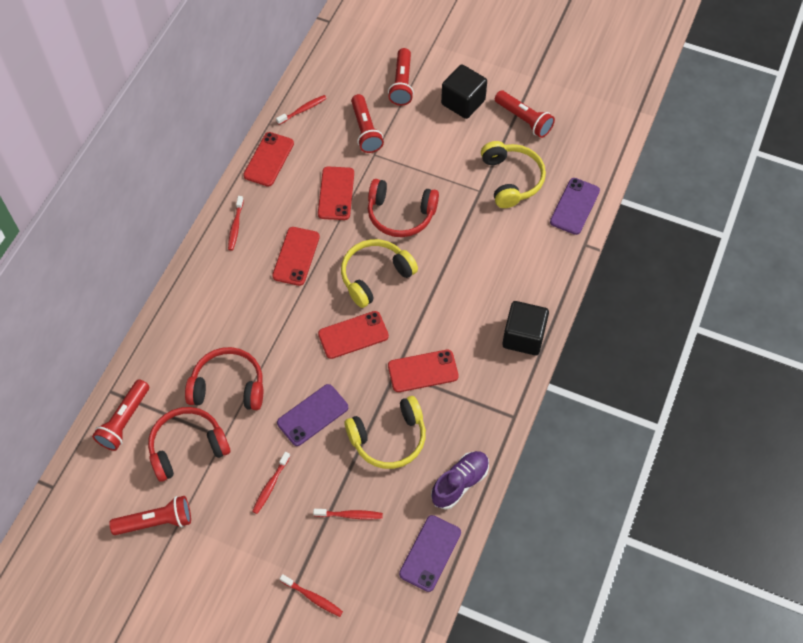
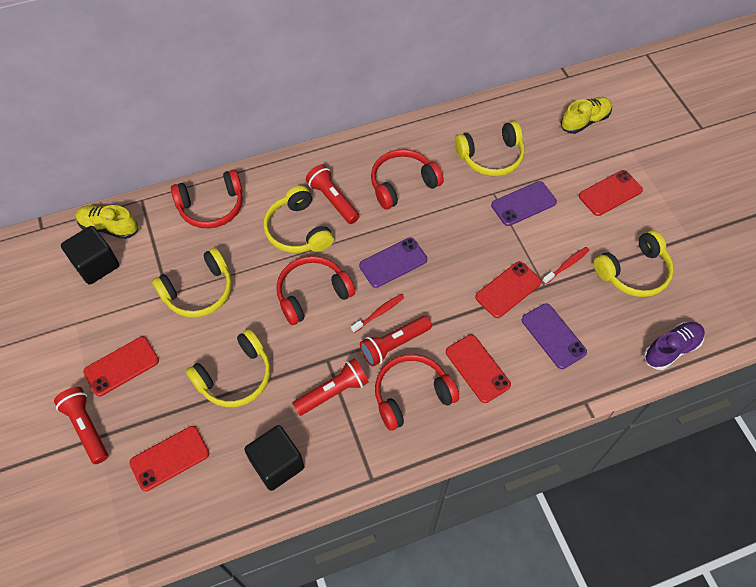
red flashlight: 5 -> 4
red headphones: 3 -> 4
red toothbrush: 5 -> 2
yellow headphones: 3 -> 5
yellow shoe: 0 -> 2

